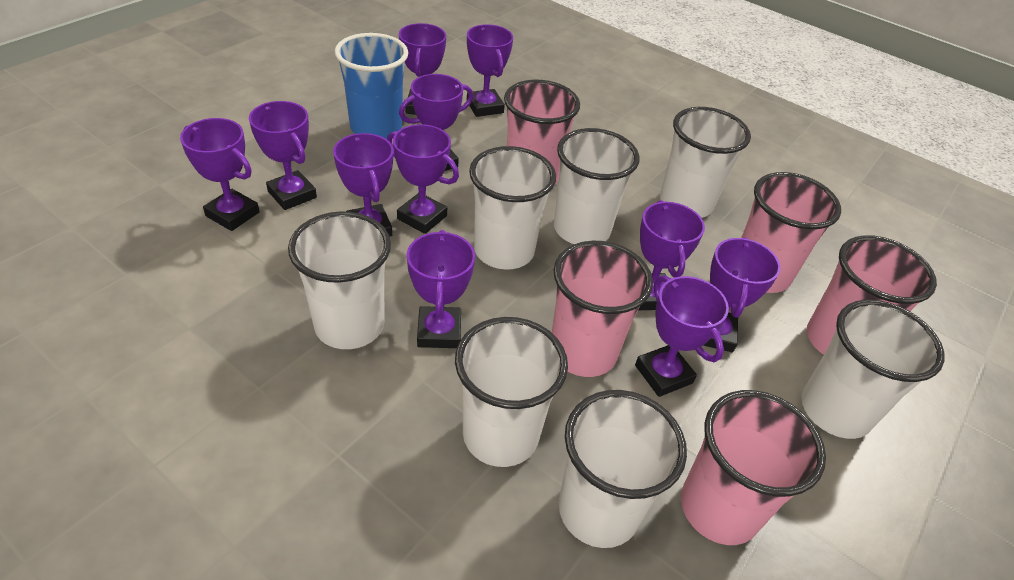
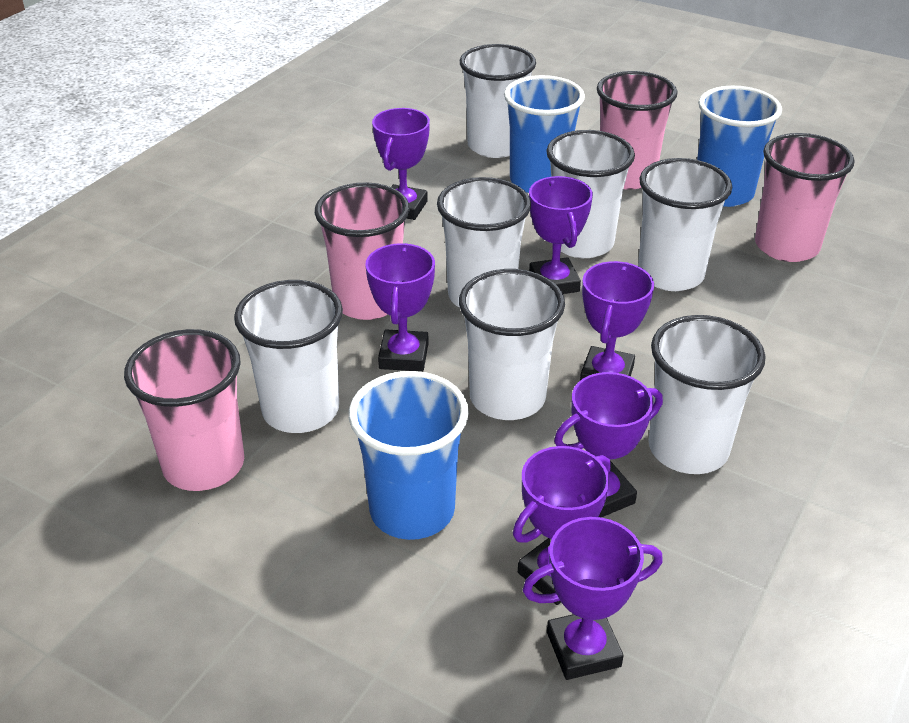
blue cup: 1 -> 3
pink cup: 5 -> 4
purple trophy: 11 -> 7

